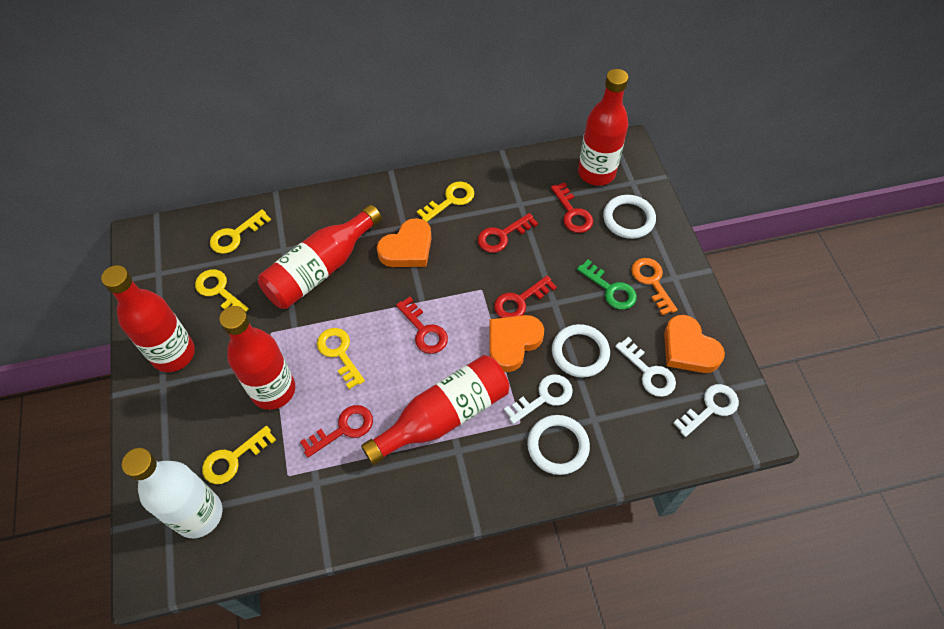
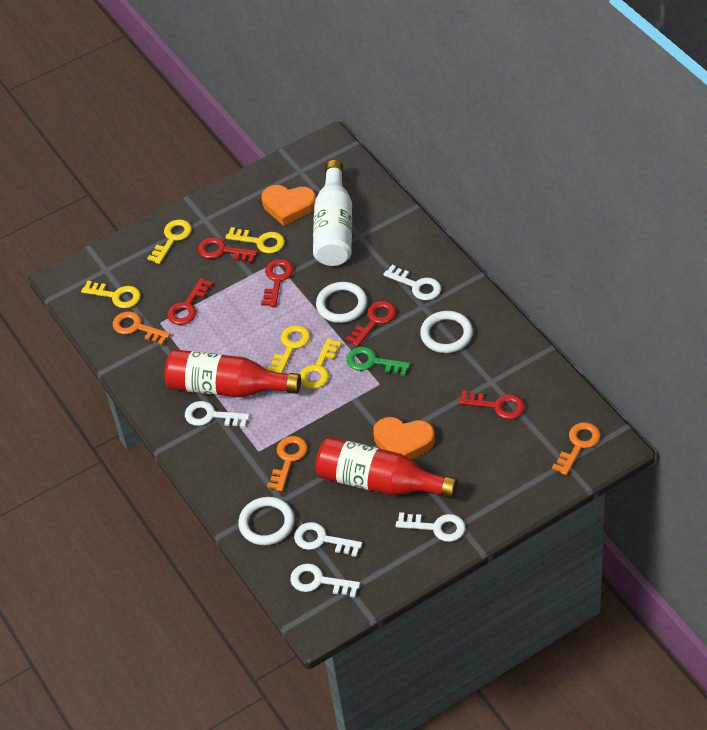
orange heart: 3 -> 2
orange key: 1 -> 3
red bottle: 5 -> 2
white key: 3 -> 5

